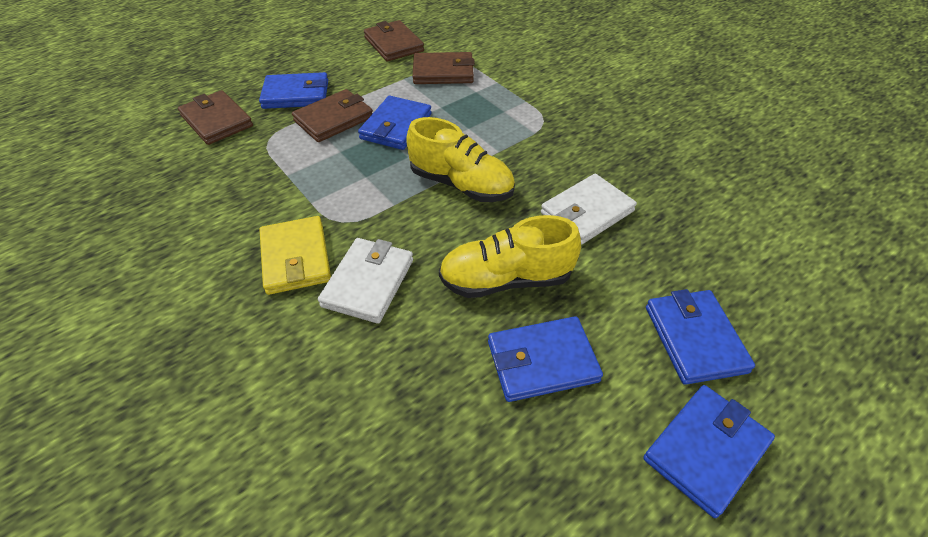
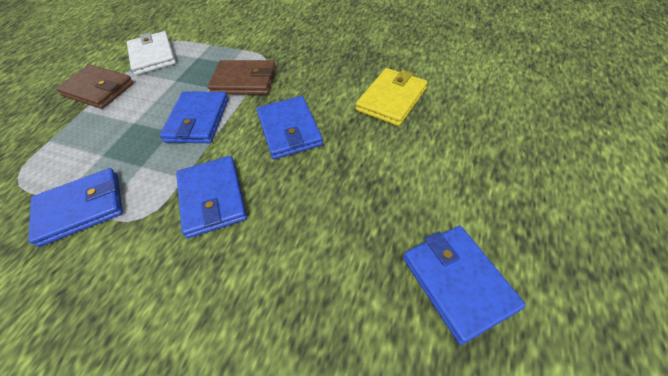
brown wallet: 4 -> 2
white wallet: 2 -> 1
yellow shoe: 2 -> 0

